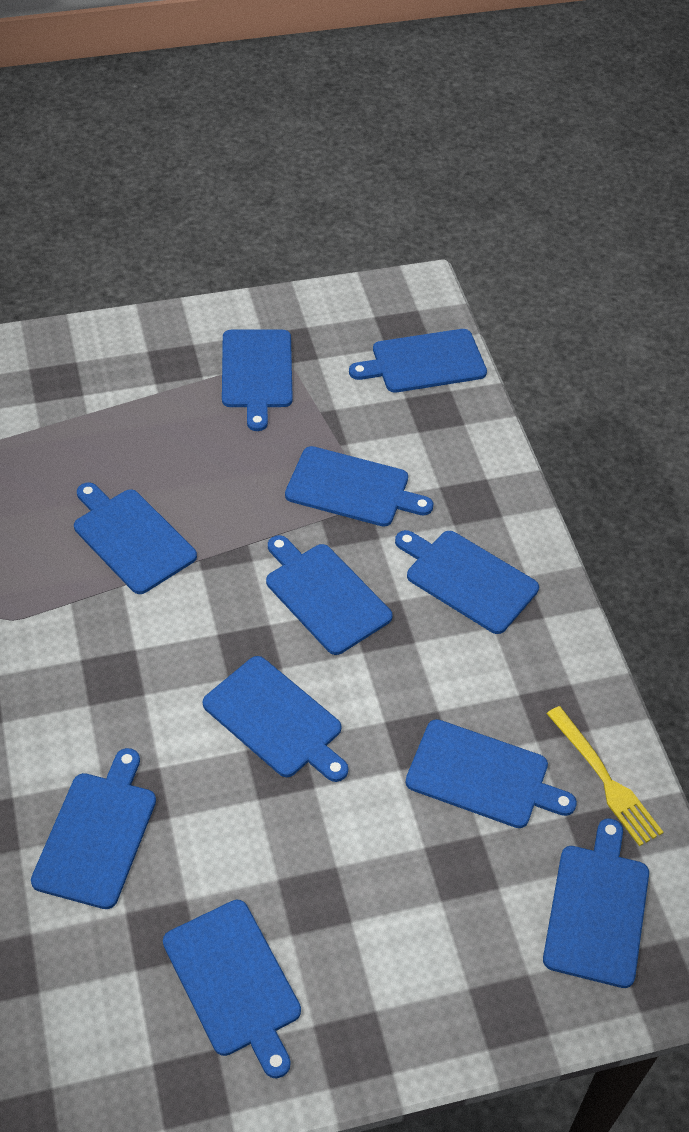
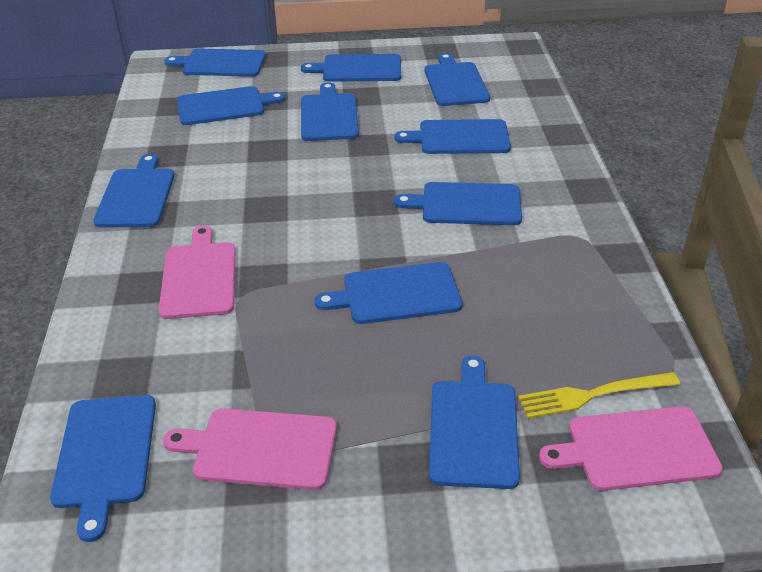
pink cutting board: 0 -> 3

